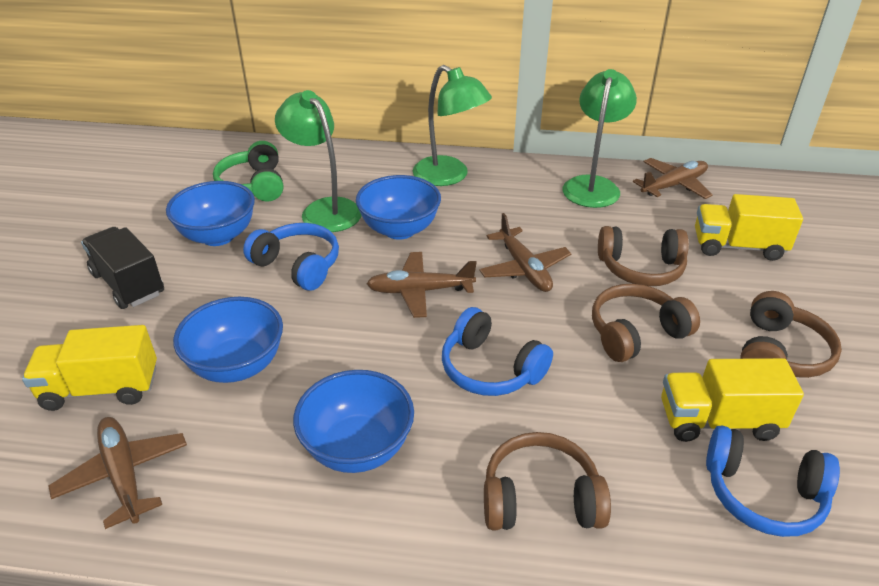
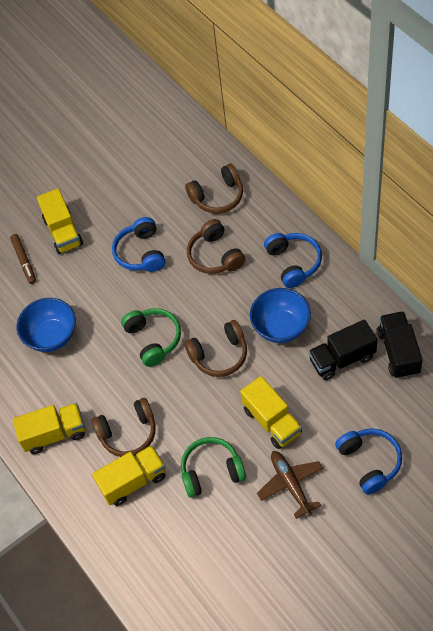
black truck: 1 -> 2
blue bowl: 4 -> 2
brown marker: 0 -> 1
brown plane: 4 -> 1
green headphones: 1 -> 2
green lamp: 3 -> 0
yellow truck: 3 -> 4

